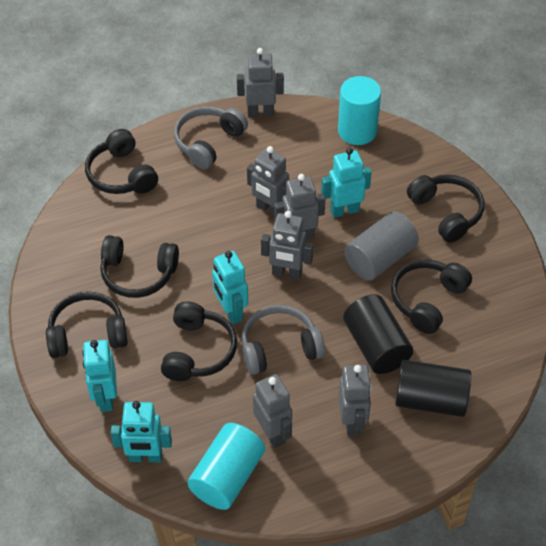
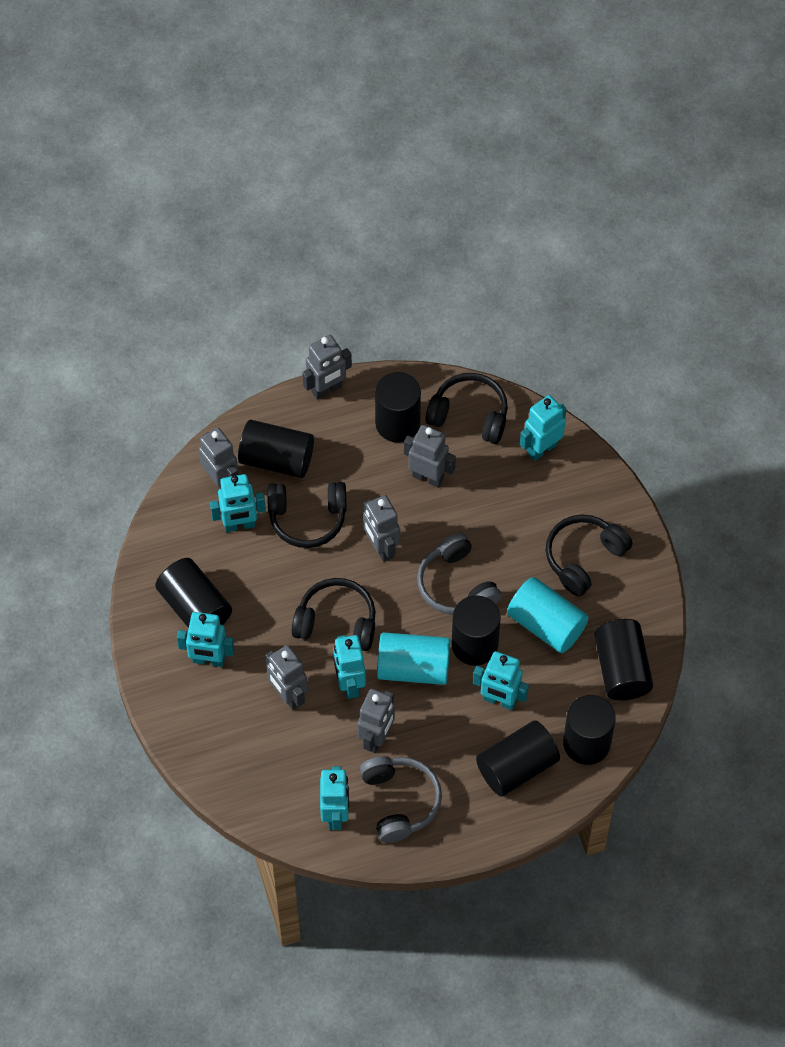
black cylinder: 2 -> 7
black headphones: 6 -> 4
grey cylinder: 1 -> 0
turquoise robot: 4 -> 6

